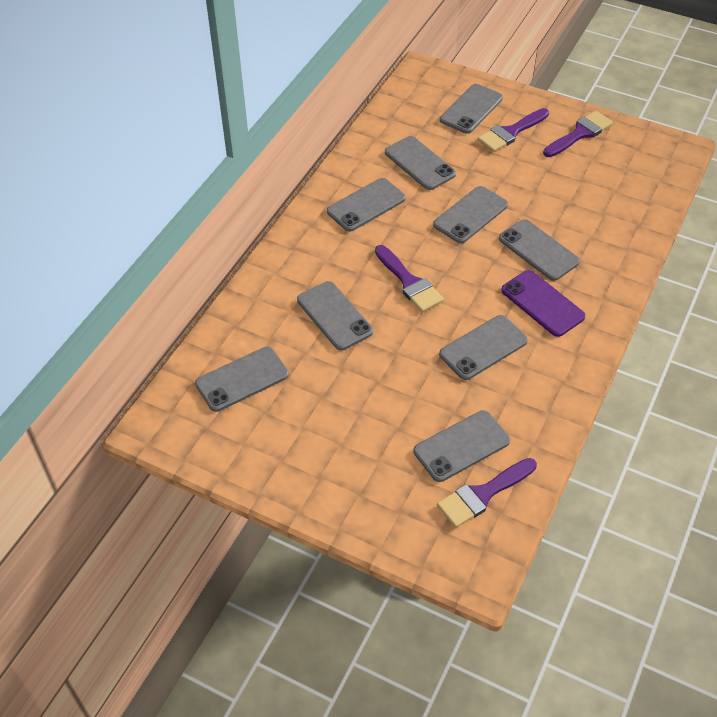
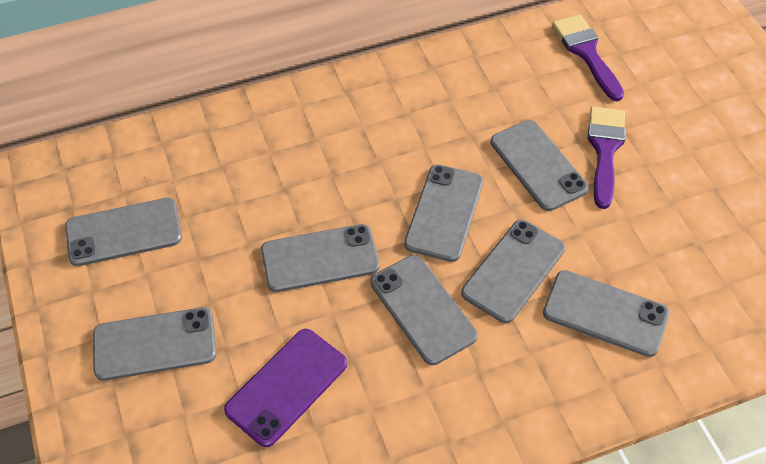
grey phone: 9 -> 8
purple brush: 4 -> 2

